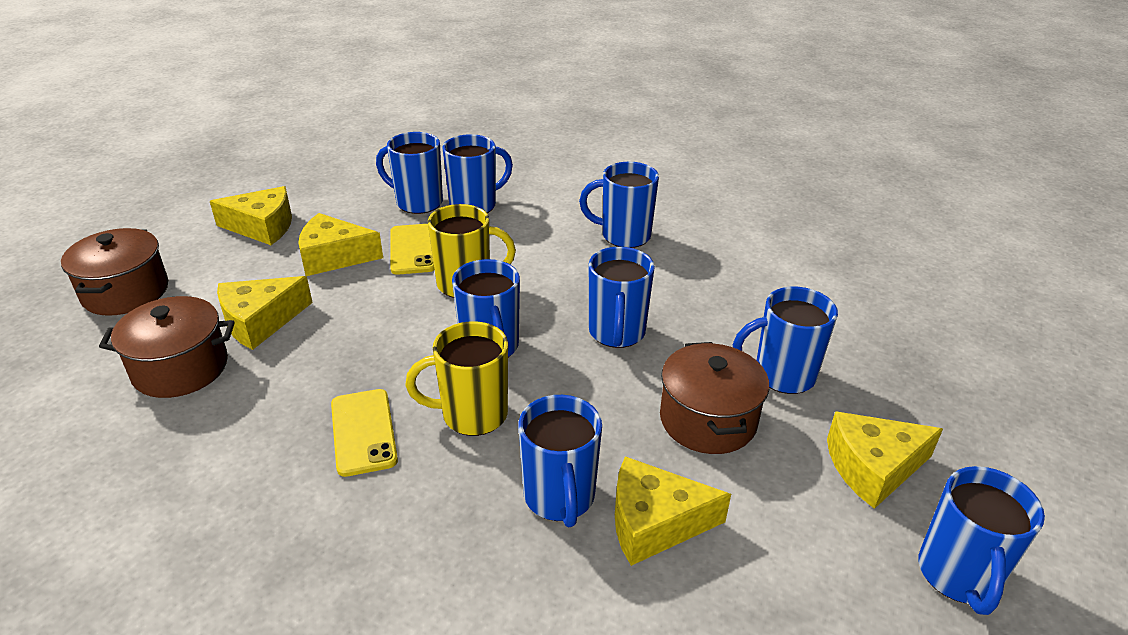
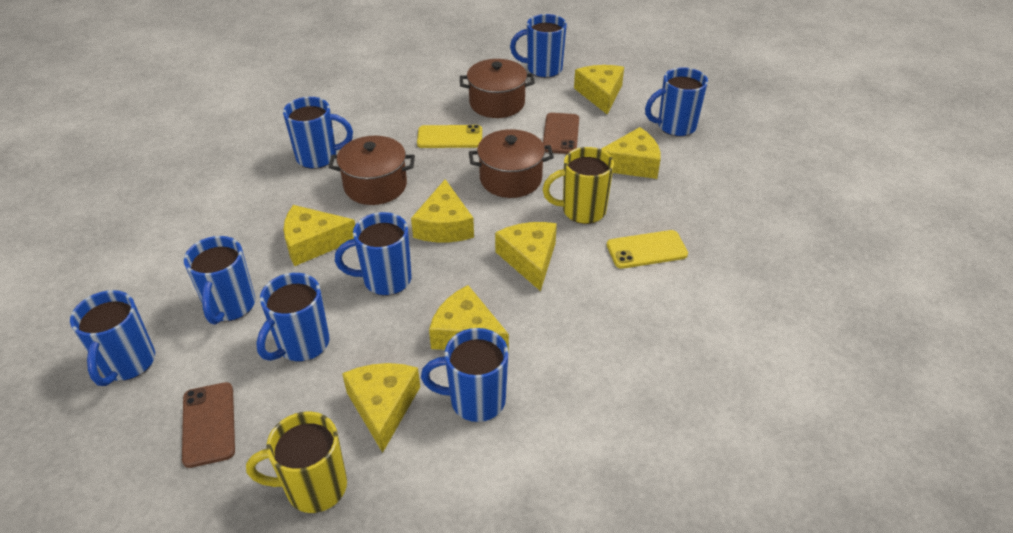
brown phone: 0 -> 2
yellow cheese: 5 -> 7

